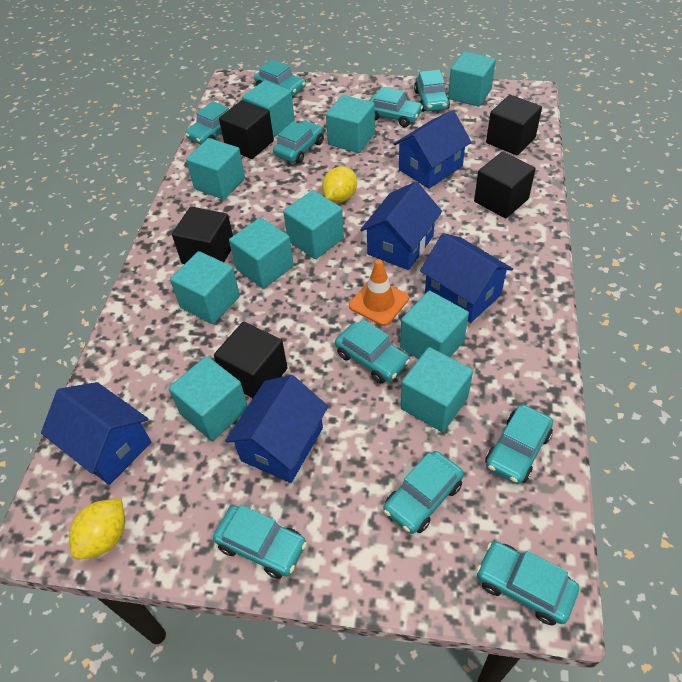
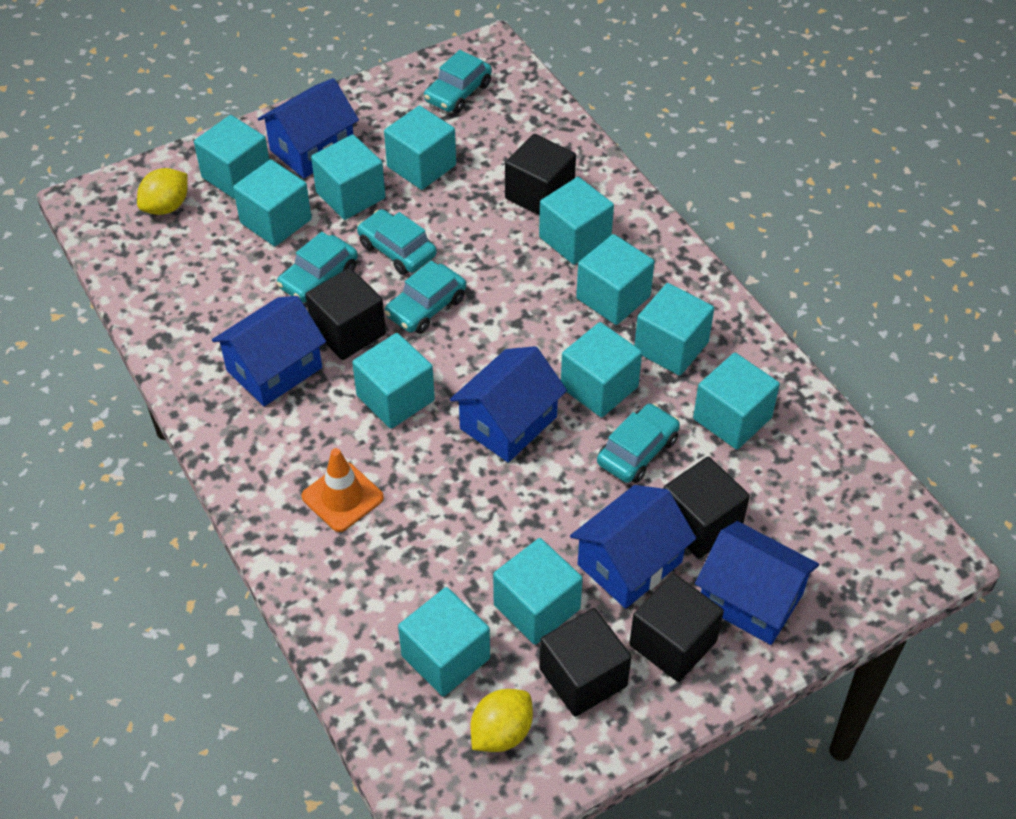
turquoise car: 10 -> 5
turquoise cube: 10 -> 12

